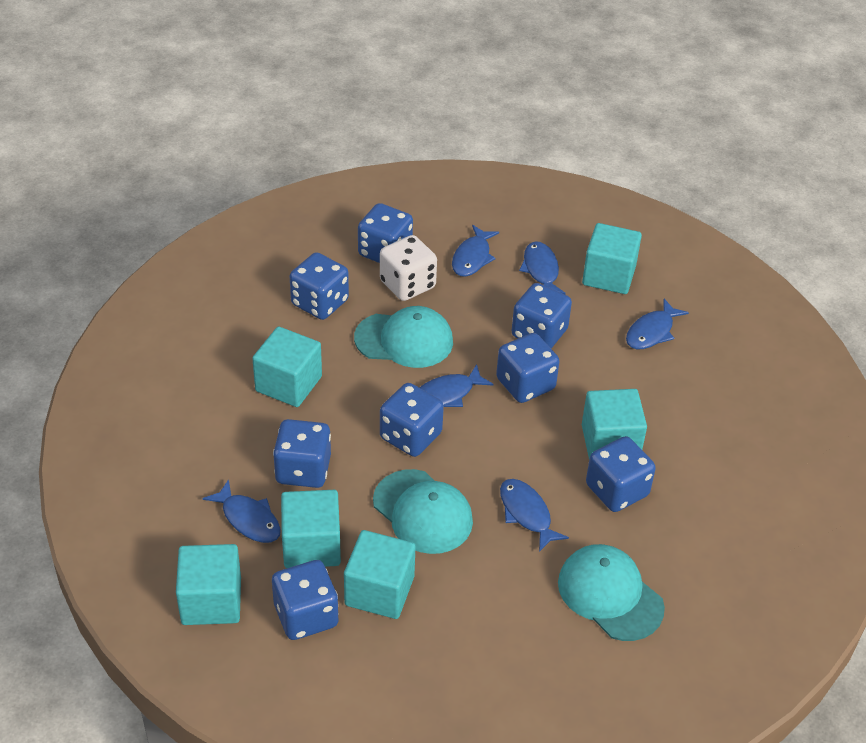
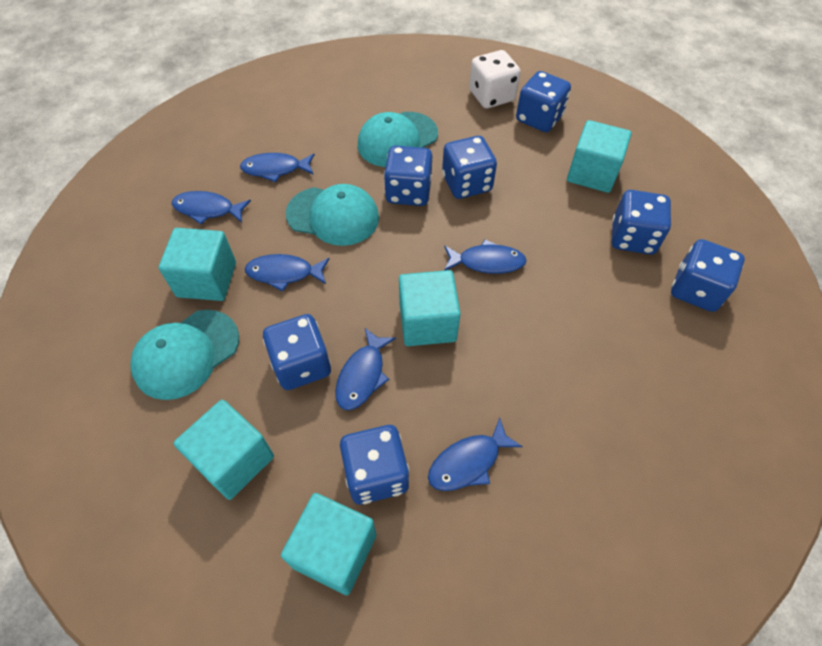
blue dice: 8 -> 7
turquoise cube: 6 -> 5

